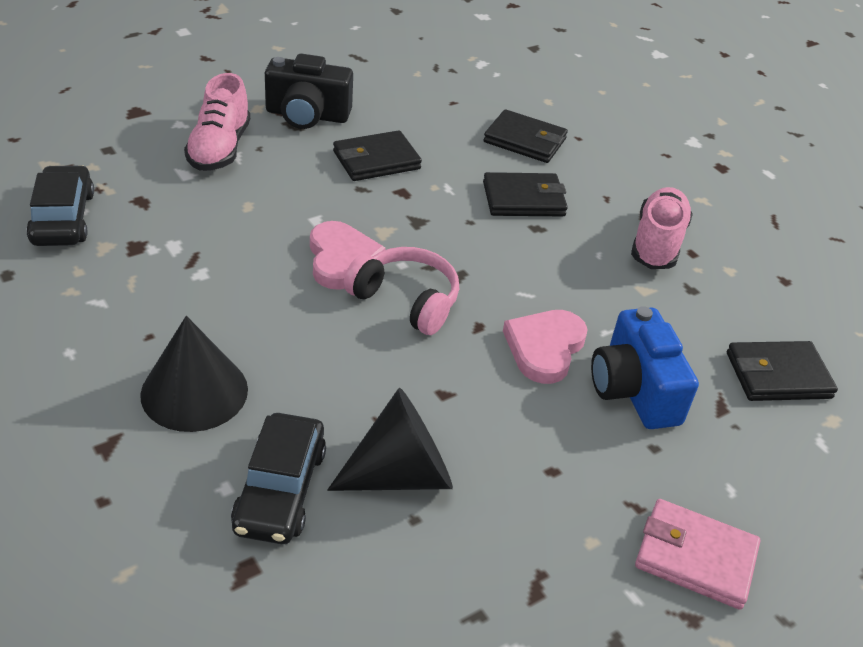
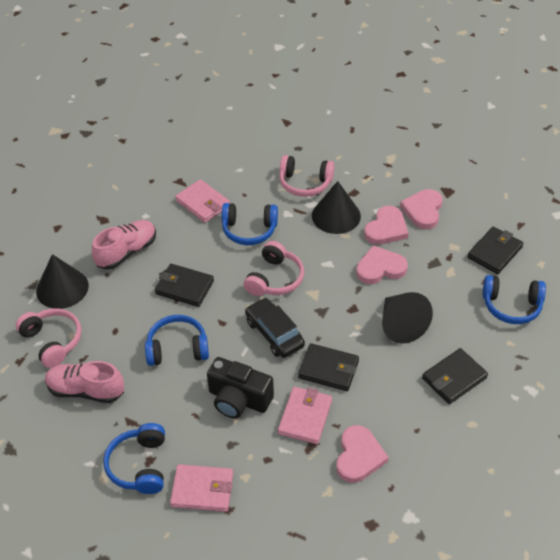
black car: 2 -> 1
black cone: 2 -> 3
blue camera: 1 -> 0
blue headphones: 0 -> 4
pink headphones: 1 -> 3
pink heart: 2 -> 4
pink wallet: 1 -> 3

